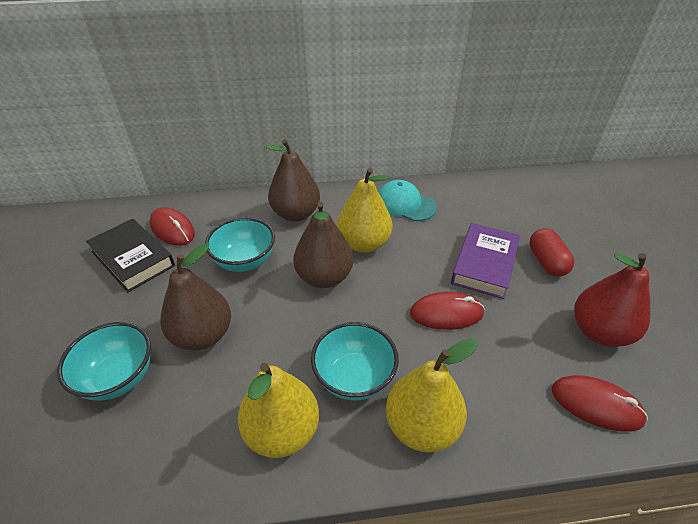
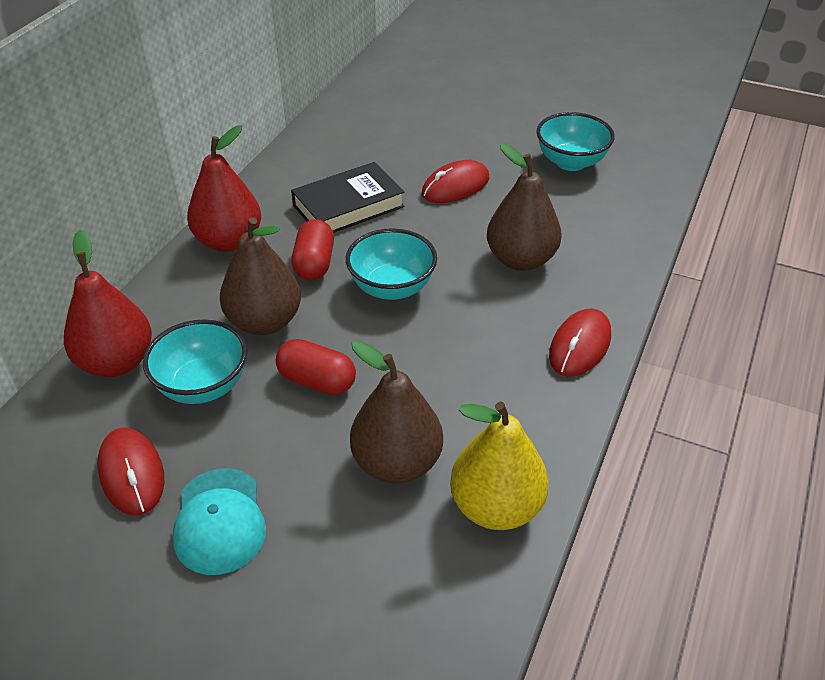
purple book: 1 -> 0
red capsule: 1 -> 2
red pear: 1 -> 2
yellow pear: 3 -> 1

